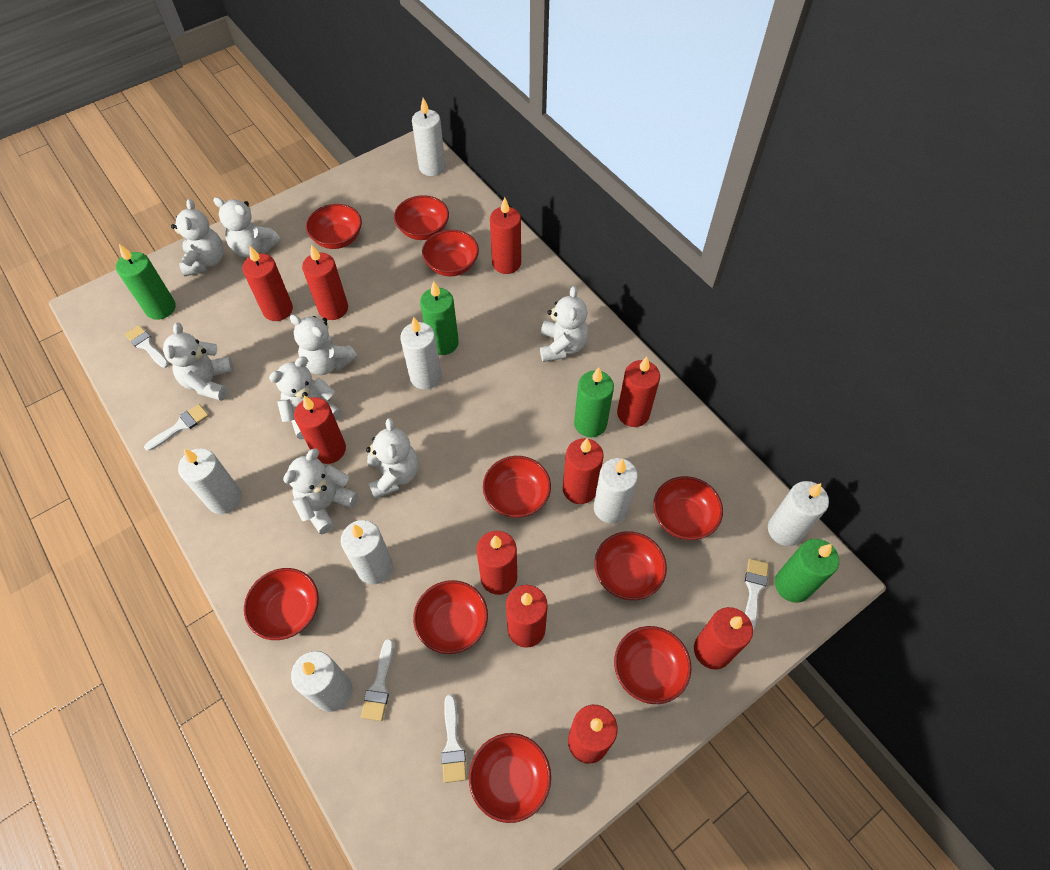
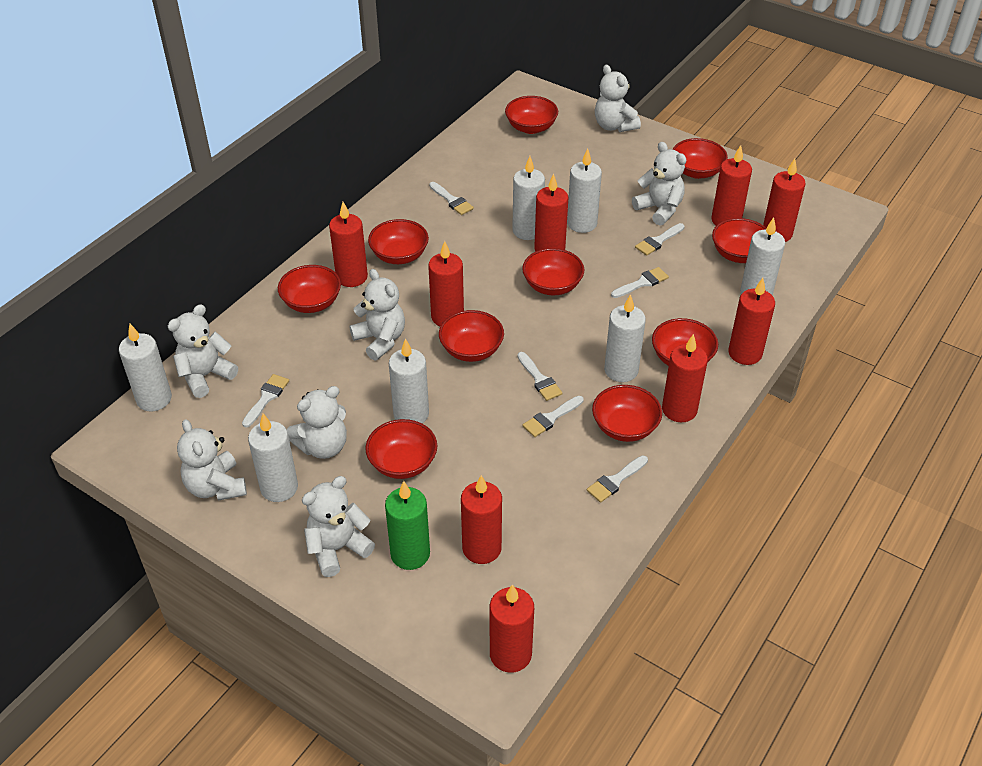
green candle: 4 -> 1
red candle: 10 -> 9
white brush: 5 -> 7
white teddy bear: 8 -> 7

